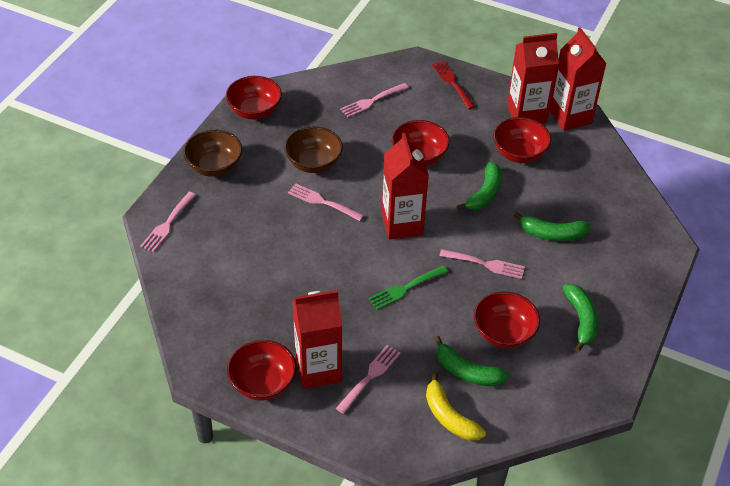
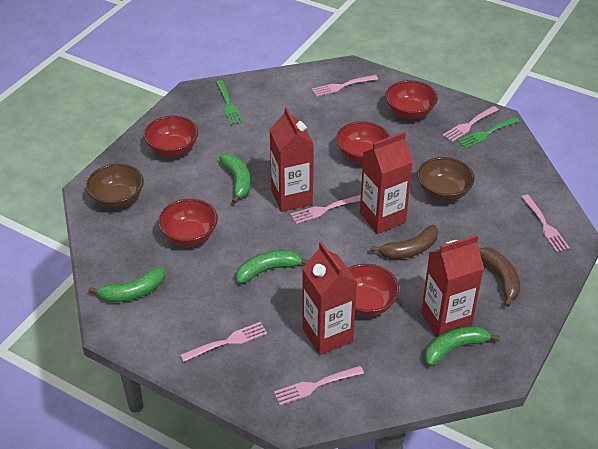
brown banana: 0 -> 2
green fork: 1 -> 2
pink fork: 5 -> 6
red fork: 1 -> 0
yellow banana: 1 -> 0

